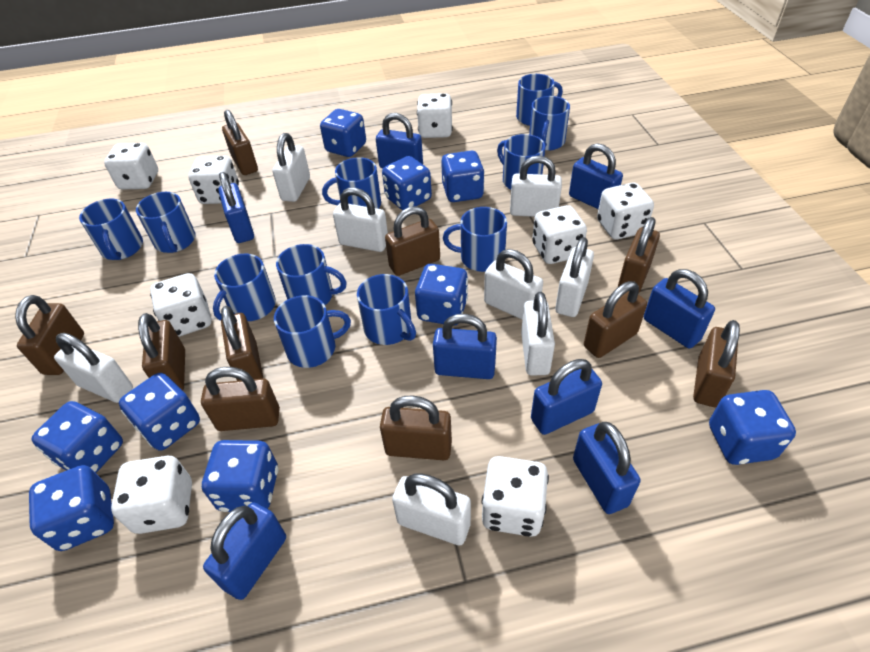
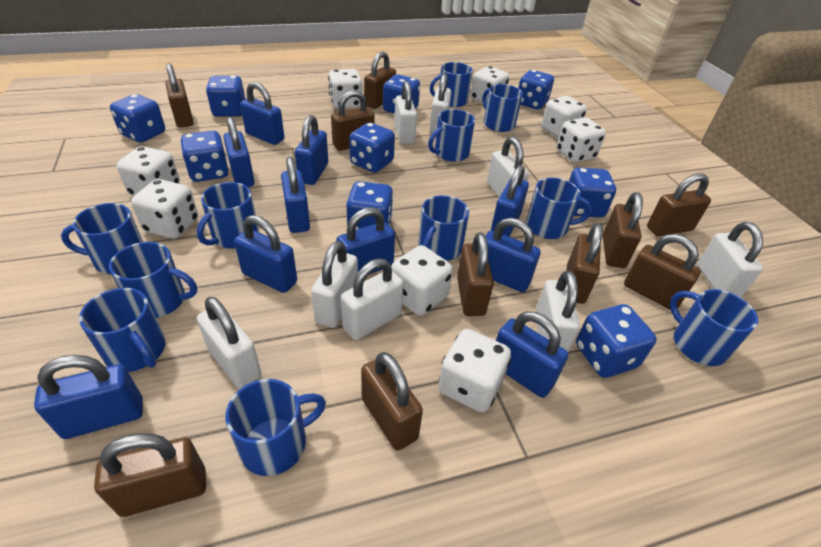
blue padlock: 8 -> 10

